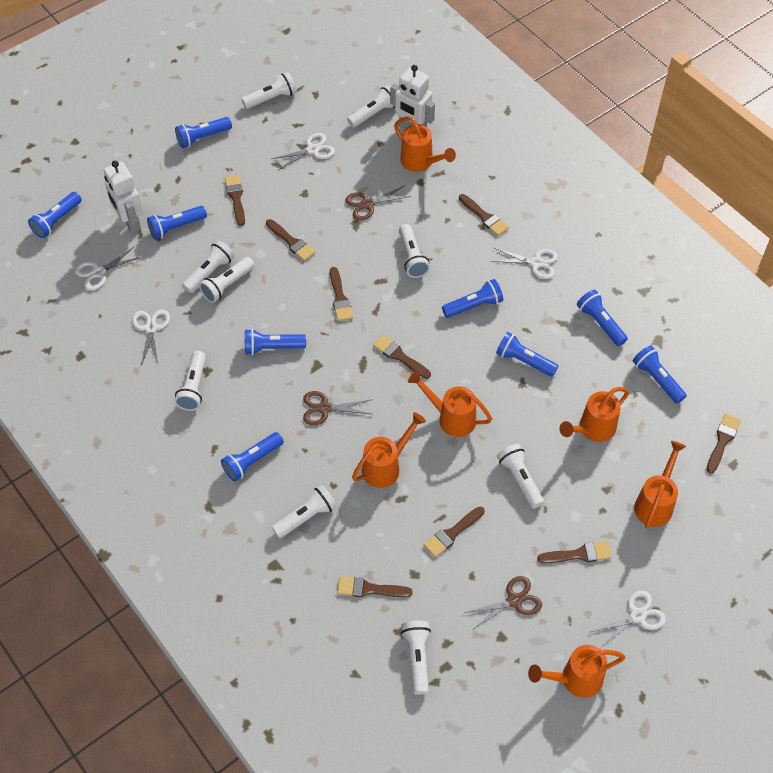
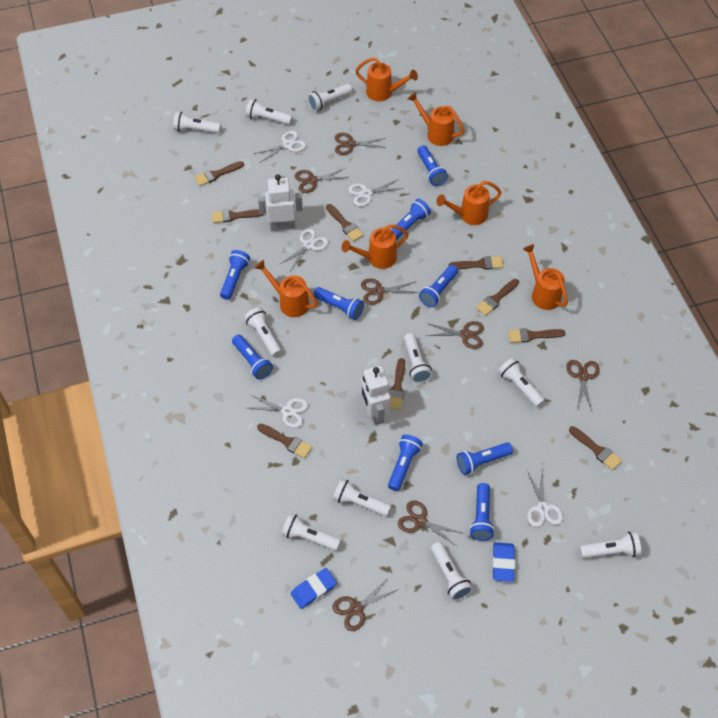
blue eraser: 0 -> 2
brown scissors: 3 -> 7
white flashlight: 9 -> 10

